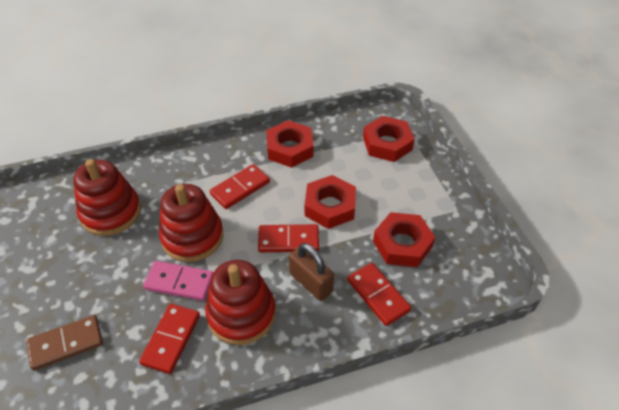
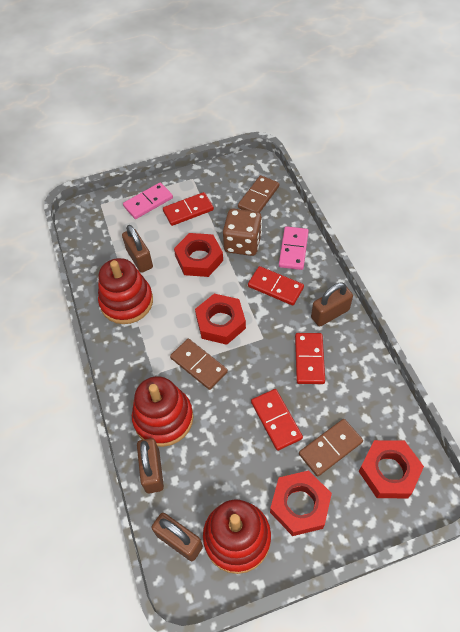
brown dice: 0 -> 1
brown domino: 1 -> 3
brown padlock: 1 -> 4
pink domino: 1 -> 2

